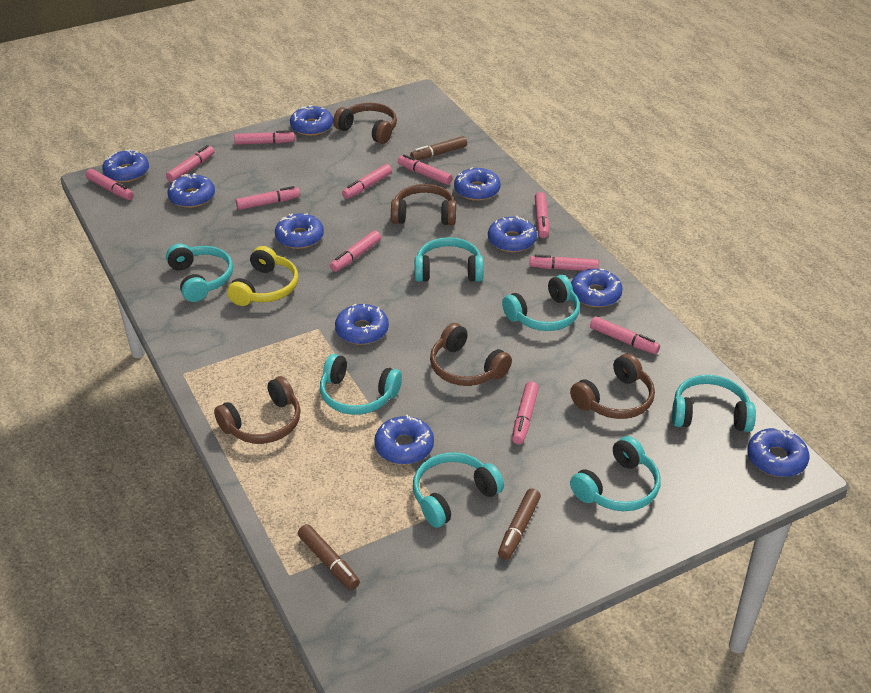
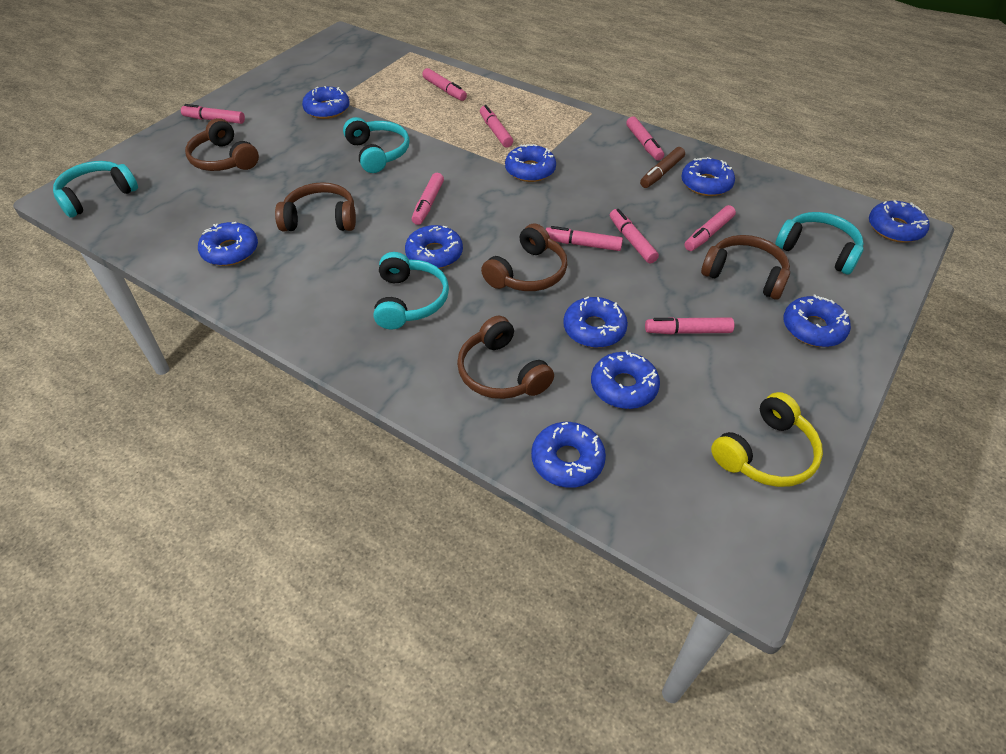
brown marker: 3 -> 1
pink marker: 11 -> 9
turquoise headphones: 7 -> 4

